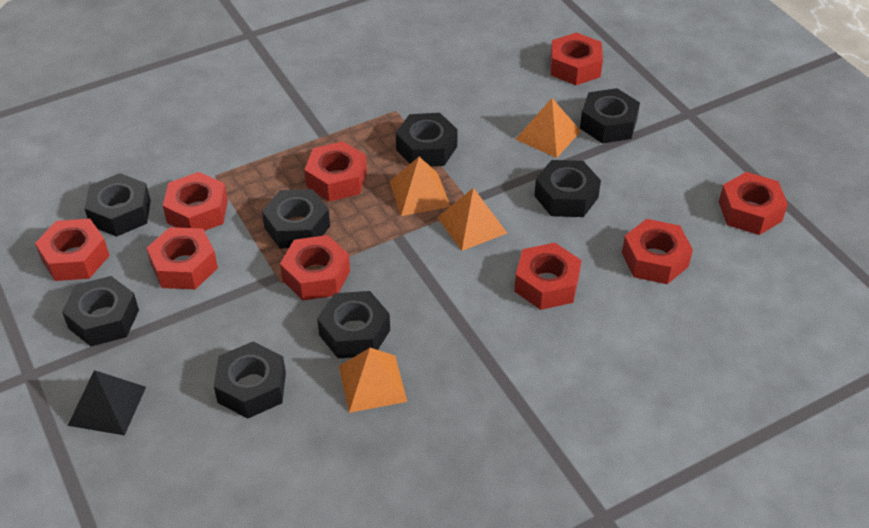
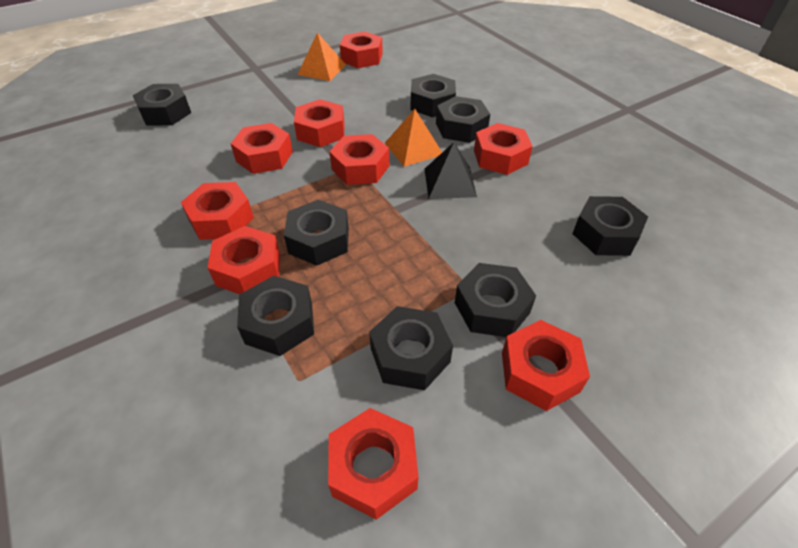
orange pyramid: 4 -> 2

